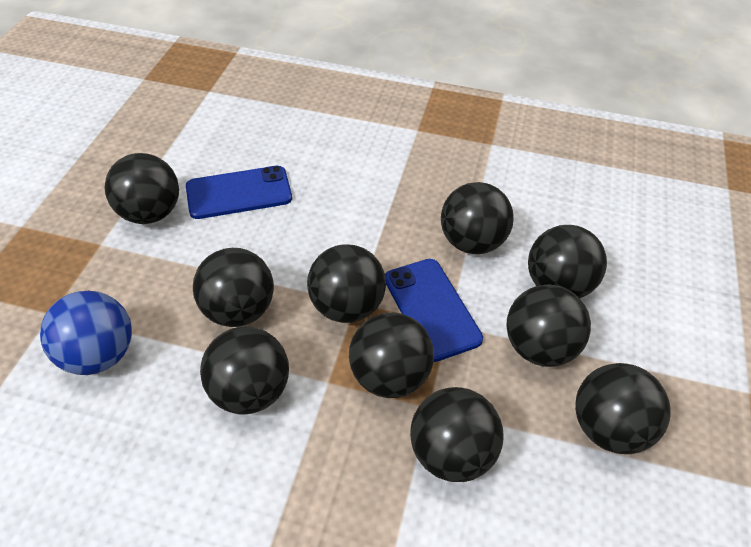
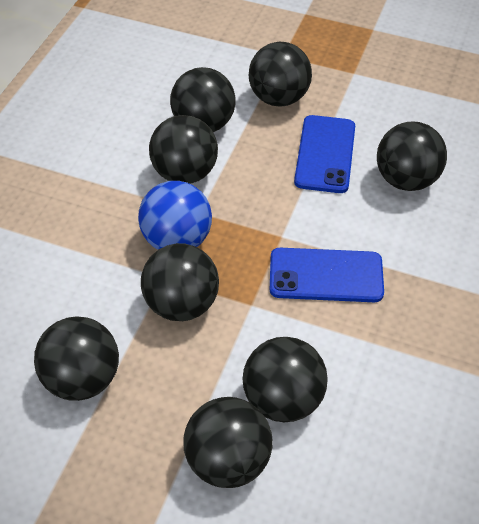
black ball: 10 -> 8

